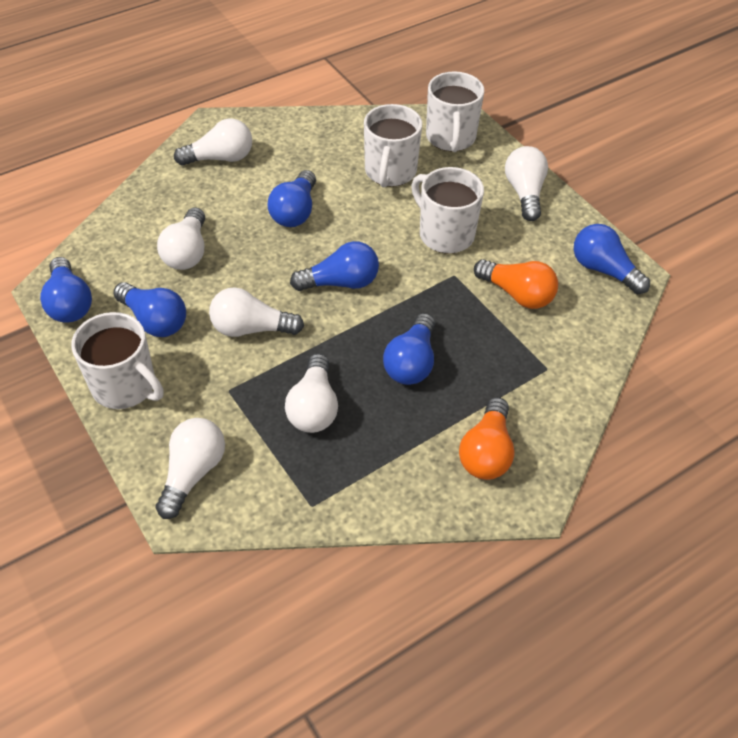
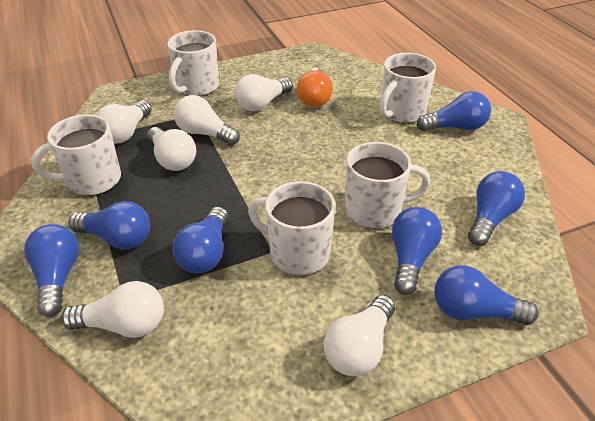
blue light bulb: 6 -> 7
orange light bulb: 2 -> 1
white mug: 4 -> 5

